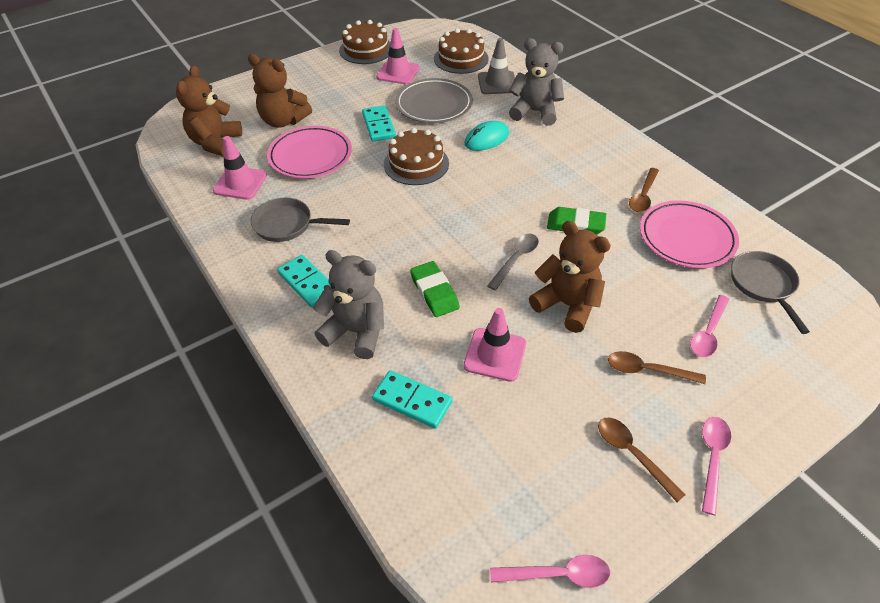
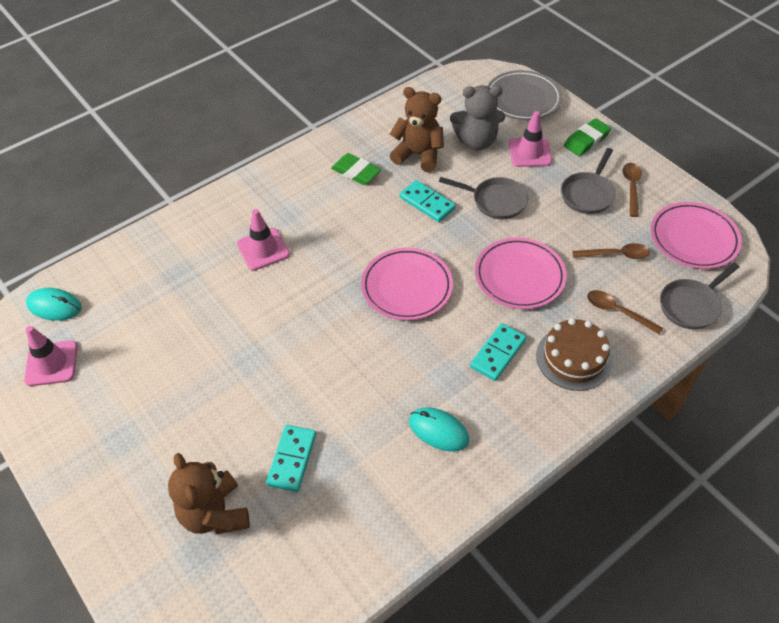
brown cake: 3 -> 1
brown teddy bear: 3 -> 2
grey pan: 2 -> 3
grey spoon: 1 -> 0
grey teddy bear: 2 -> 1
grey traffic cone: 1 -> 0
pink plate: 2 -> 3
pink spoon: 3 -> 0
turquoise mouse: 1 -> 2

